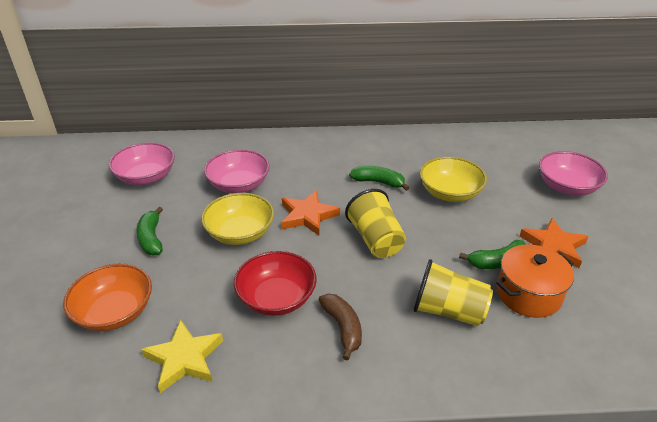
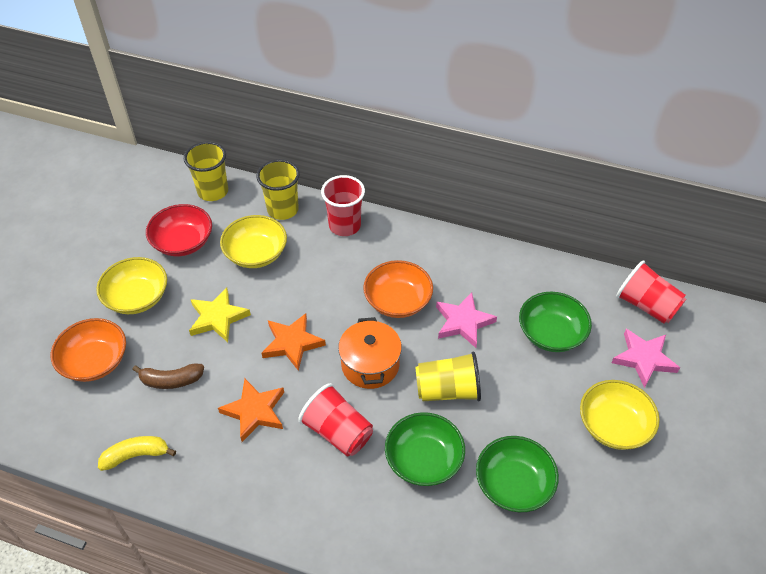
green banana: 3 -> 0
green bowl: 0 -> 3
orange bowl: 1 -> 2
pink bowl: 3 -> 0
pink star: 0 -> 2
red cup: 0 -> 3
yellow banana: 0 -> 1
yellow bowl: 2 -> 3
yellow cup: 2 -> 3

